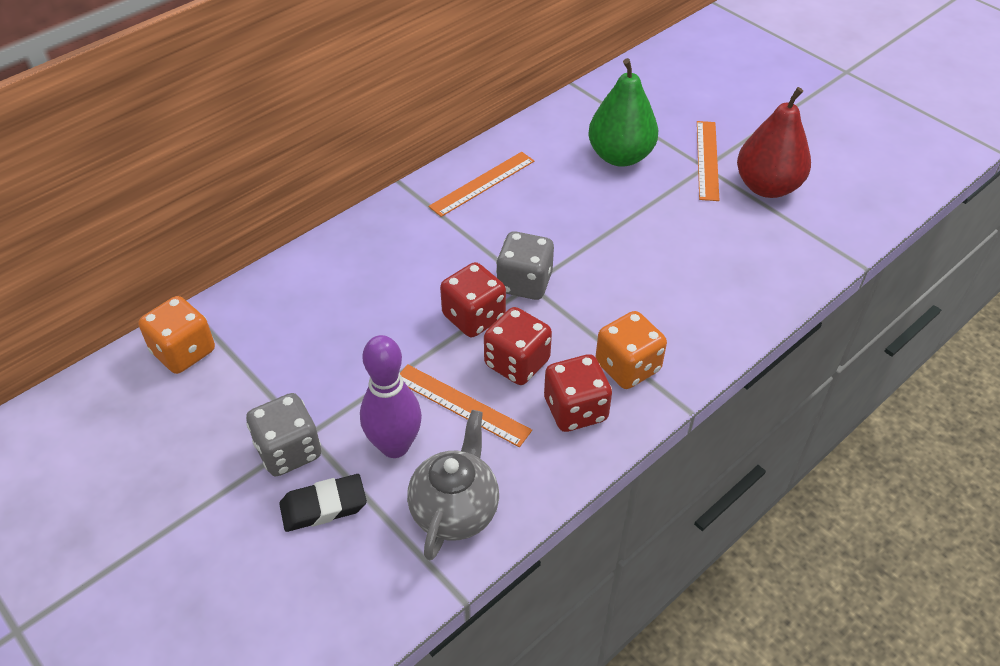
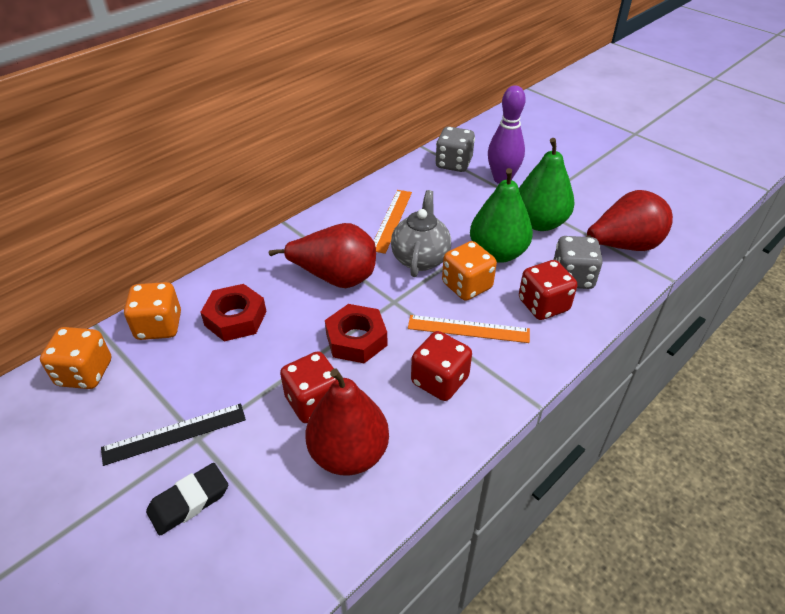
black ruler: 0 -> 1
green pear: 1 -> 2
orange dice: 2 -> 3
orange ruler: 3 -> 2
red nut: 0 -> 2
red pear: 1 -> 3

